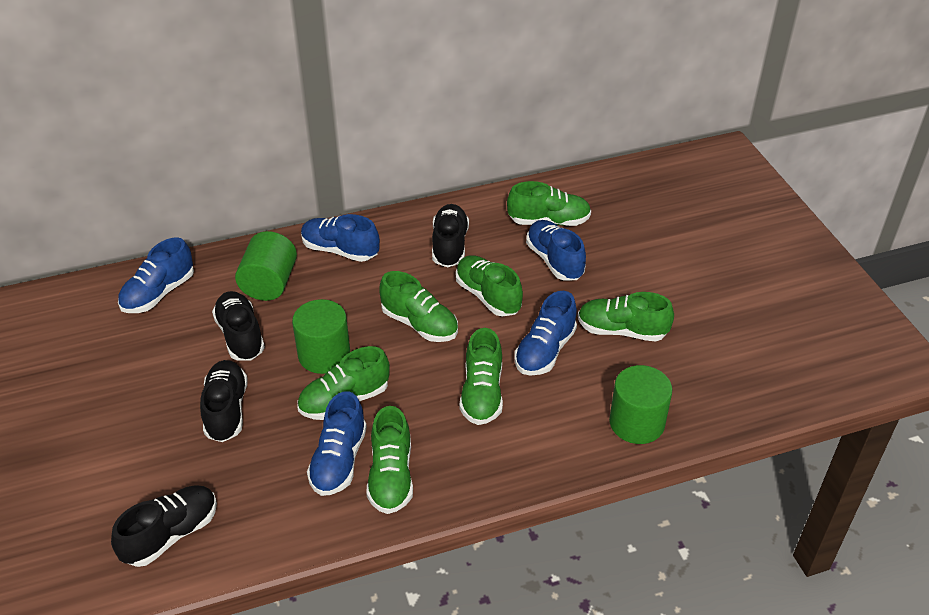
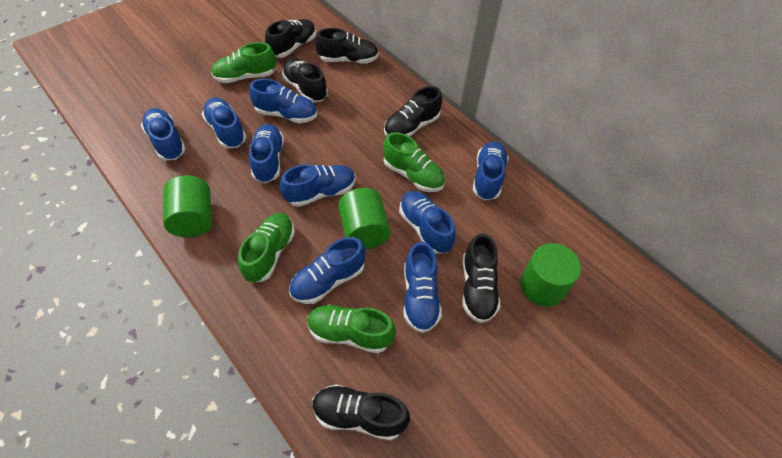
black shoe: 4 -> 6
blue shoe: 5 -> 9
green shoe: 7 -> 4

